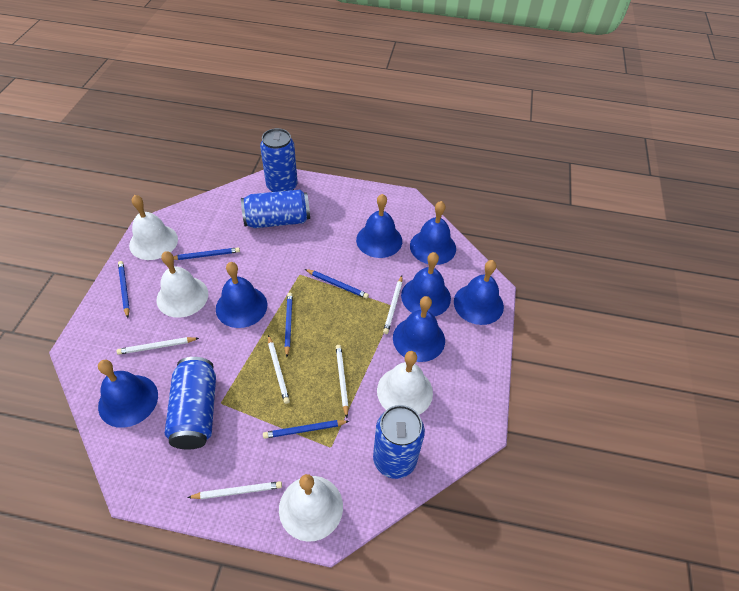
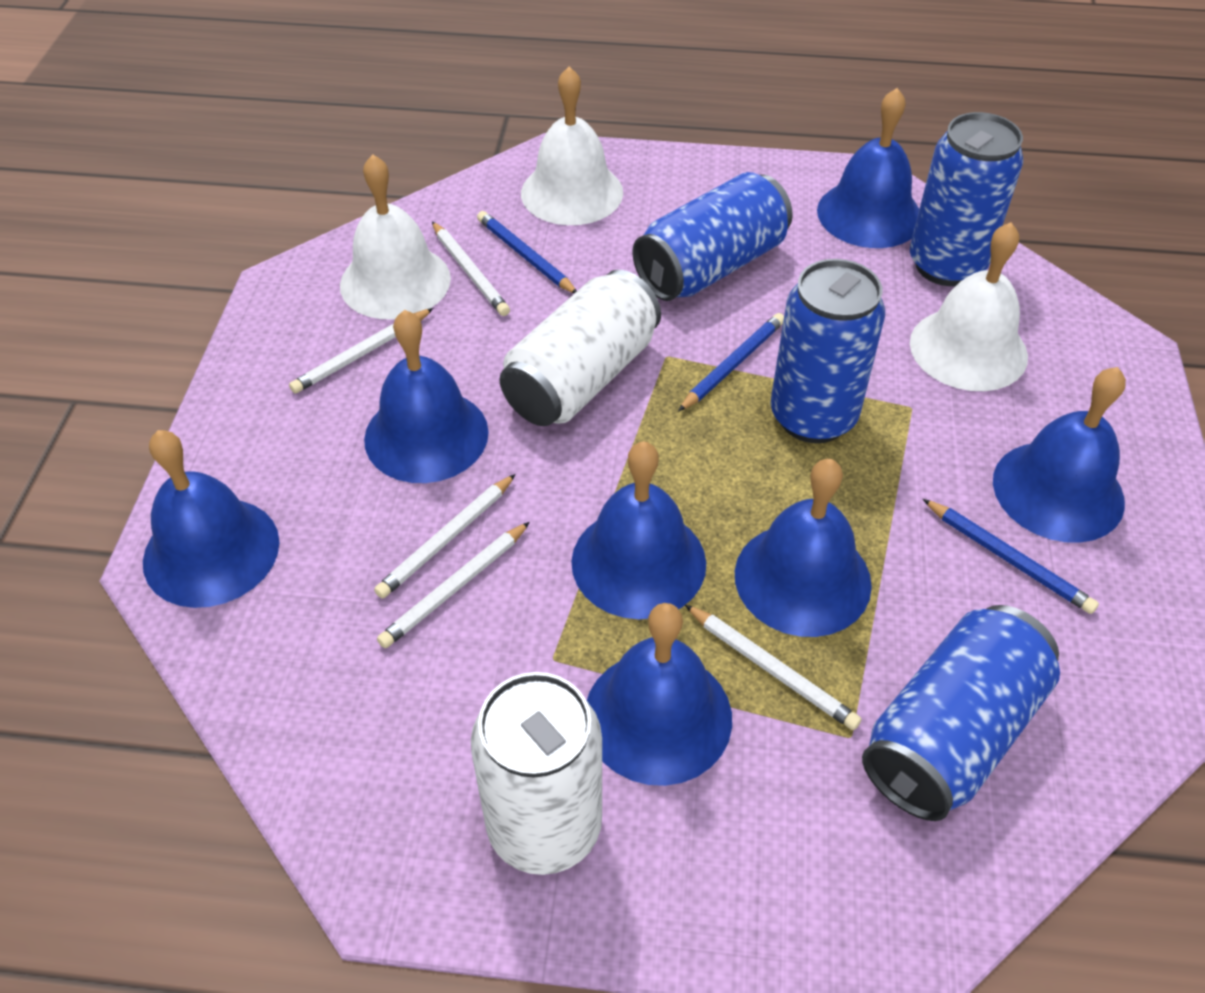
blue pencil: 5 -> 3
white bell: 4 -> 3
white can: 0 -> 2

